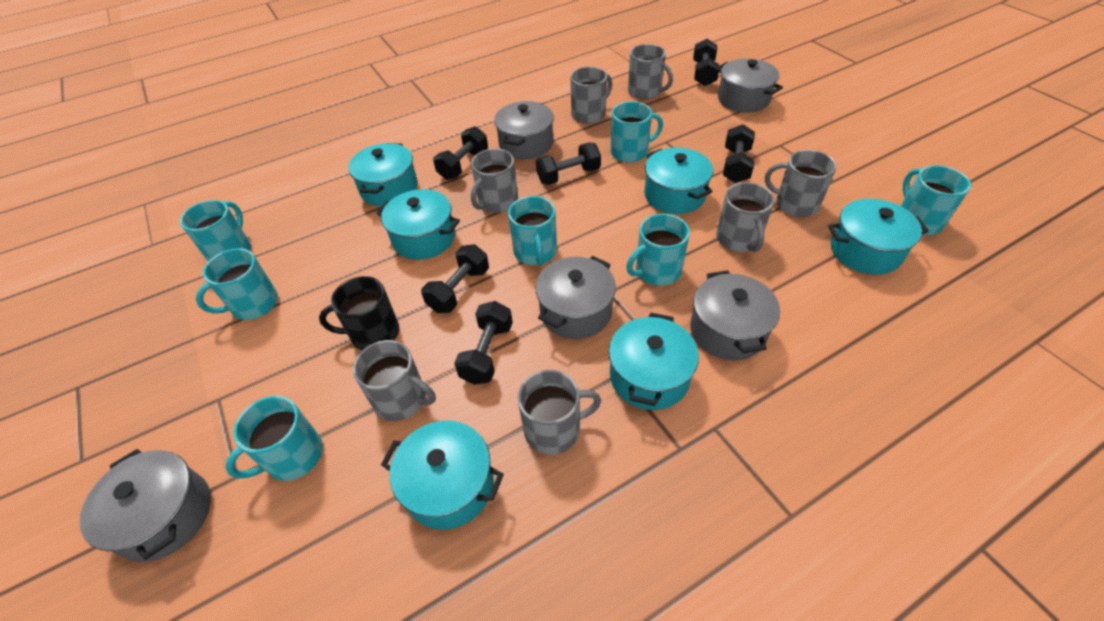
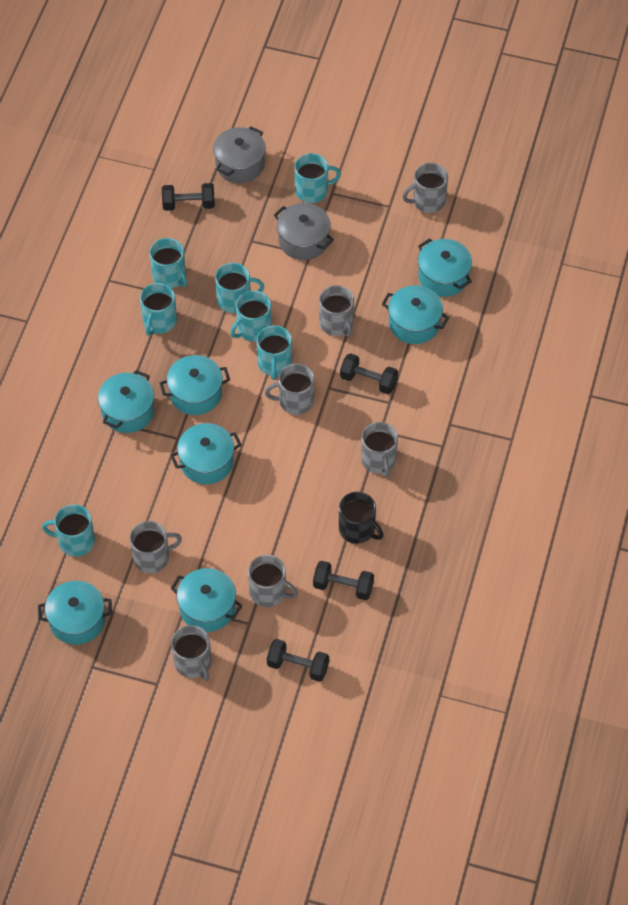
black dumbbell: 6 -> 4
grey pot: 5 -> 2
turquoise pot: 6 -> 7

